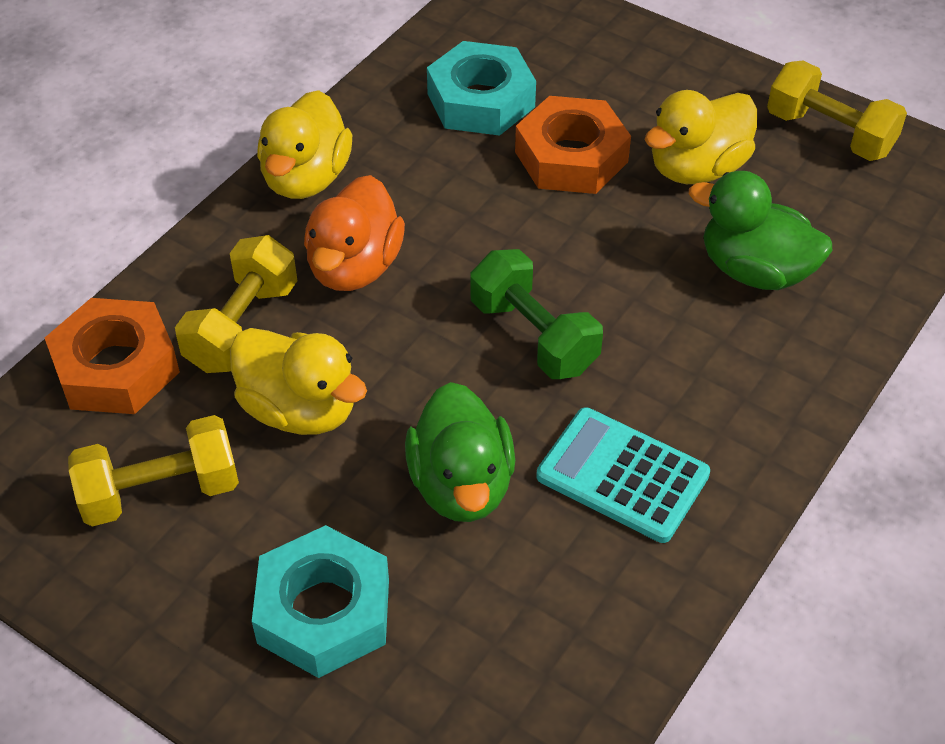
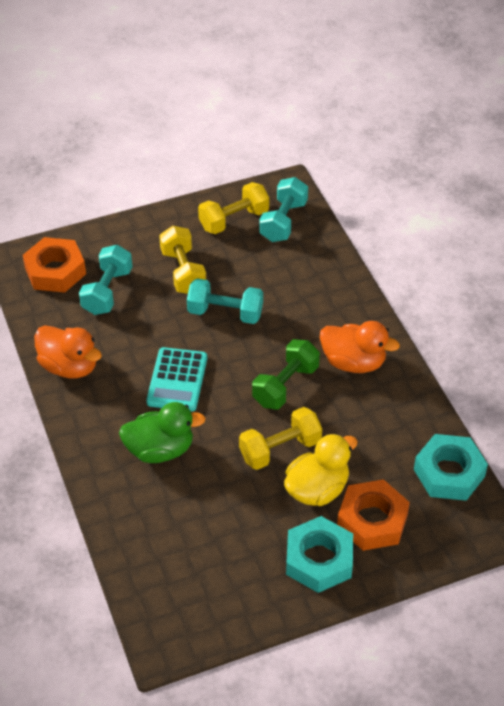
green duck: 2 -> 1
orange duck: 1 -> 2
turquoise dumbbell: 0 -> 3
yellow duck: 3 -> 1

